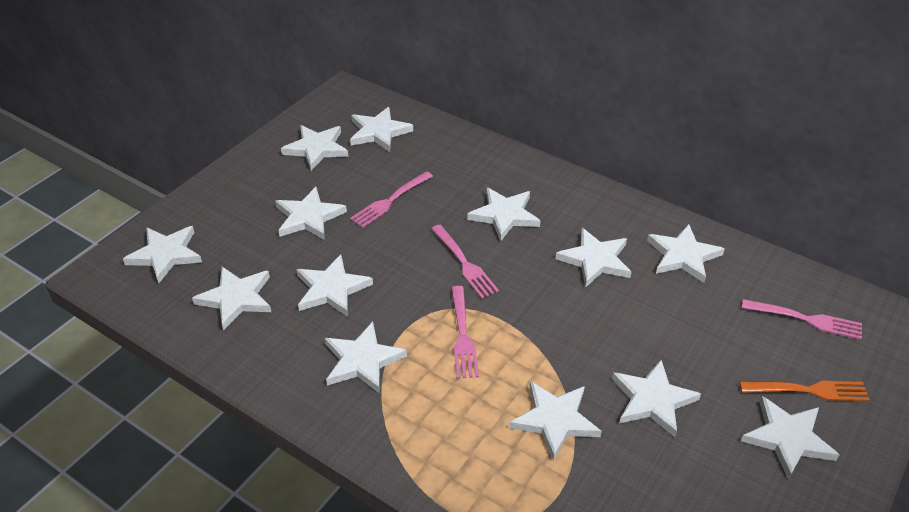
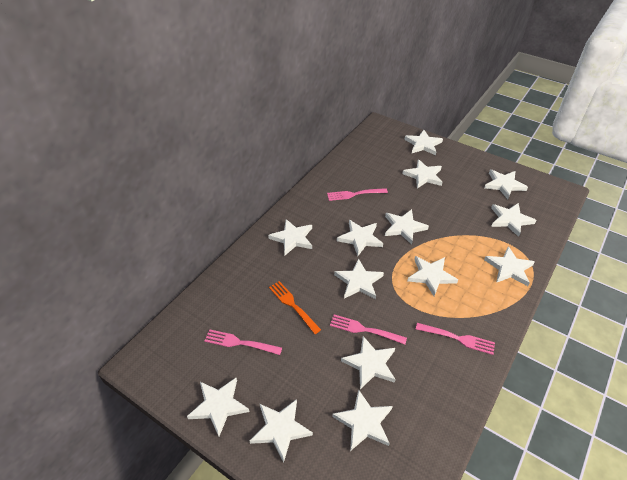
white star: 13 -> 14

